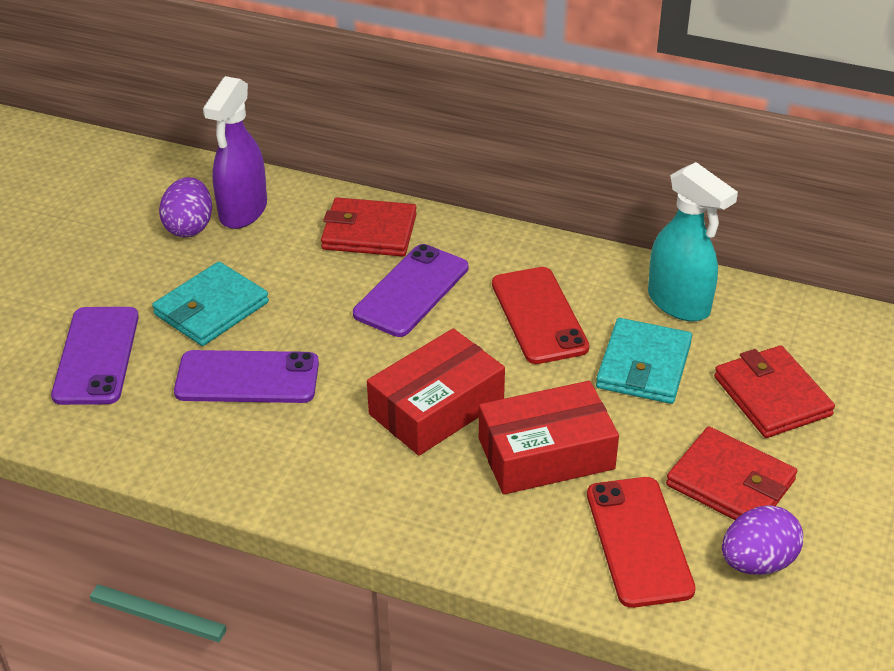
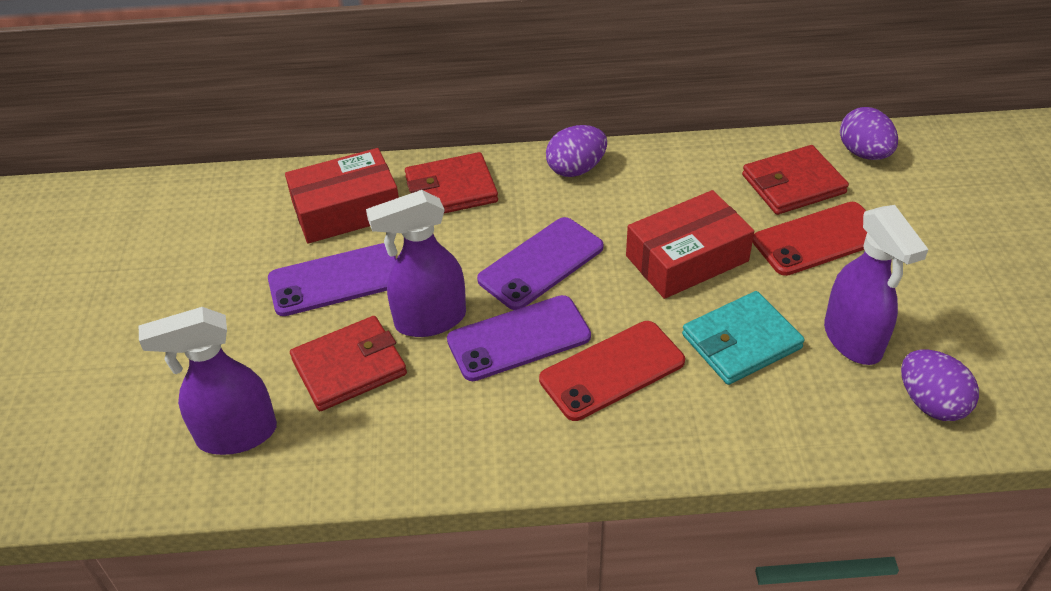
purple egg: 2 -> 3
purple spray bottle: 1 -> 3
turquoise spray bottle: 1 -> 0
turquoise wallet: 2 -> 1

